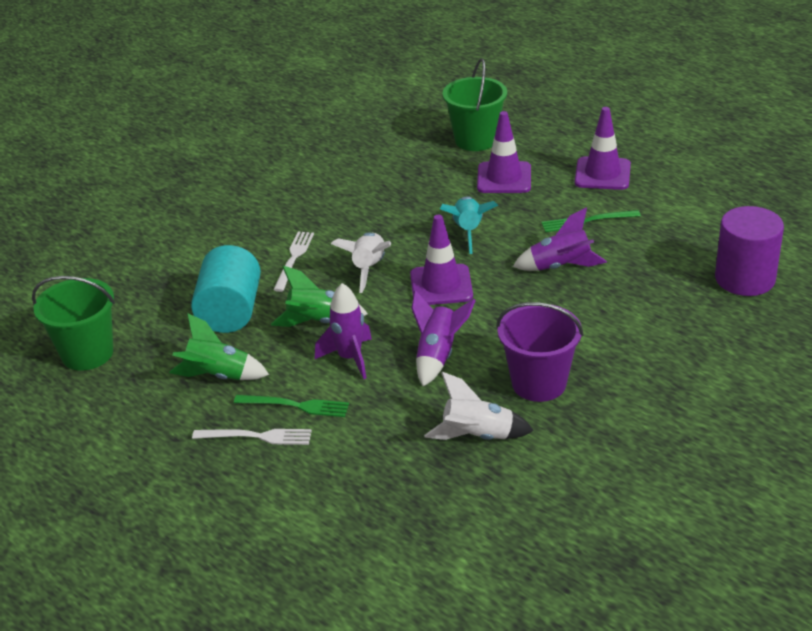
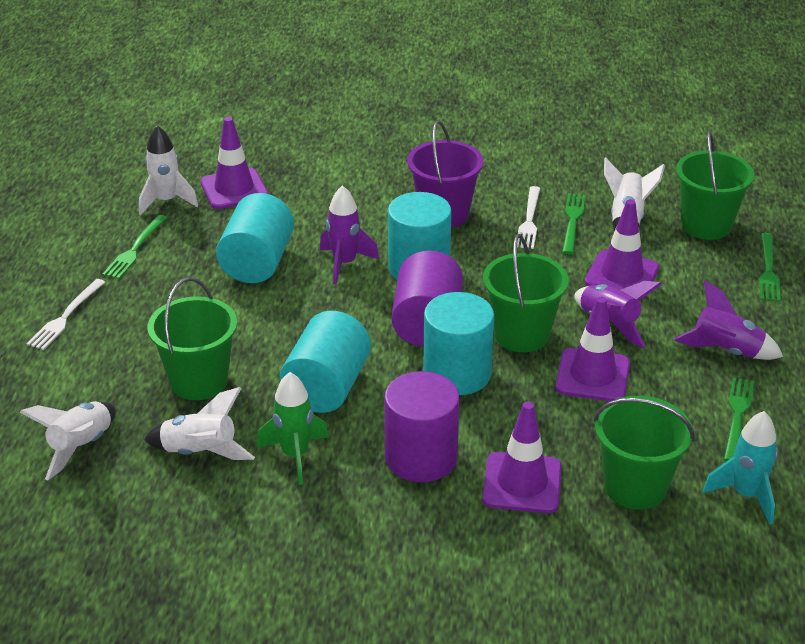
green bucket: 2 -> 4
green fork: 2 -> 4
green rocket: 2 -> 1
purple cylinder: 1 -> 2
purple traffic cone: 3 -> 4
turquoise cylinder: 1 -> 4
white rocket: 2 -> 4

